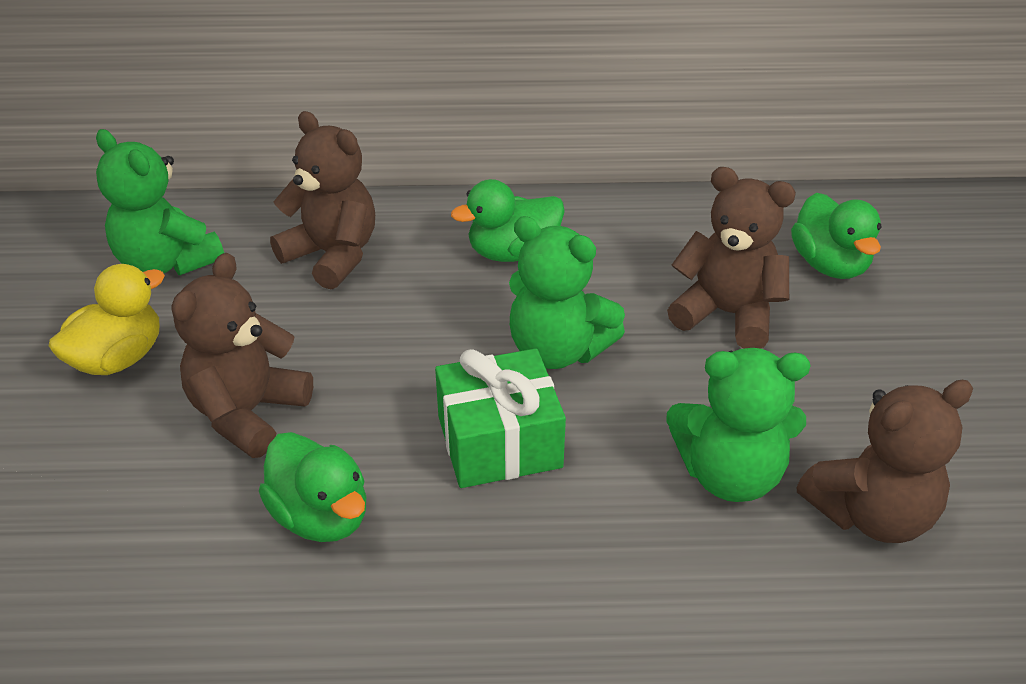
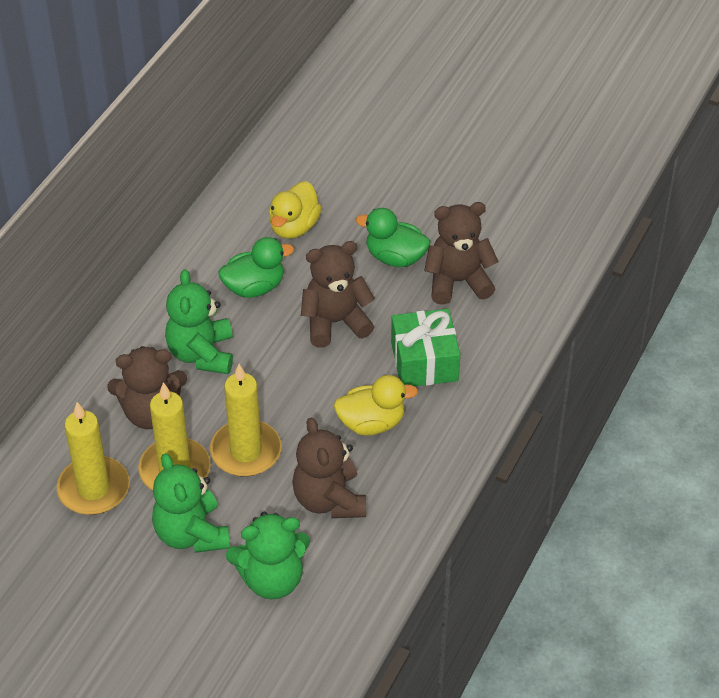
green duck: 3 -> 2
yellow candle: 0 -> 3
yellow duck: 1 -> 2

